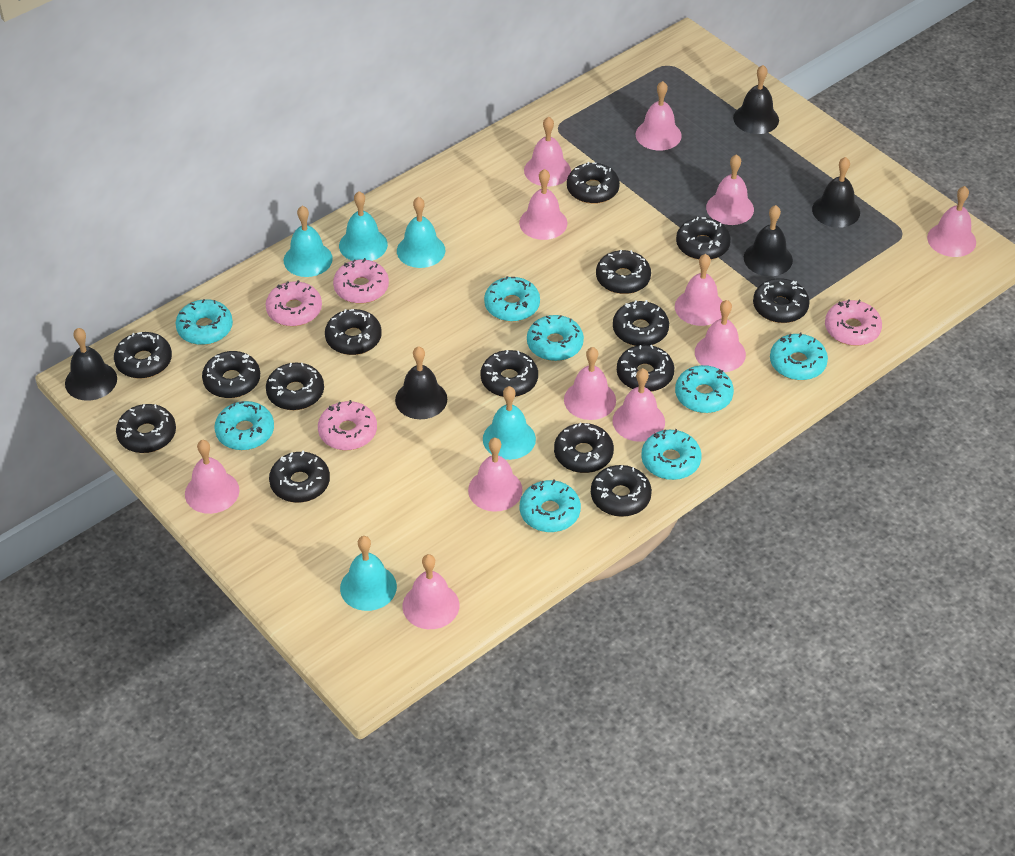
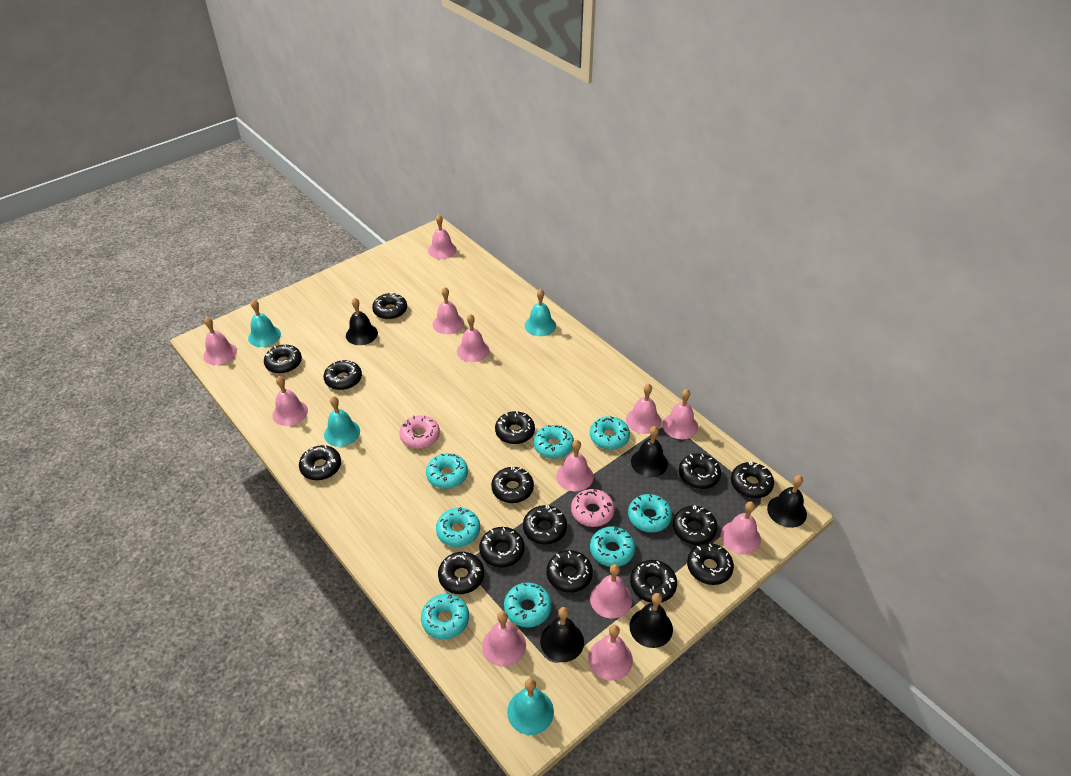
pink donut: 4 -> 2
turquoise bell: 5 -> 4

